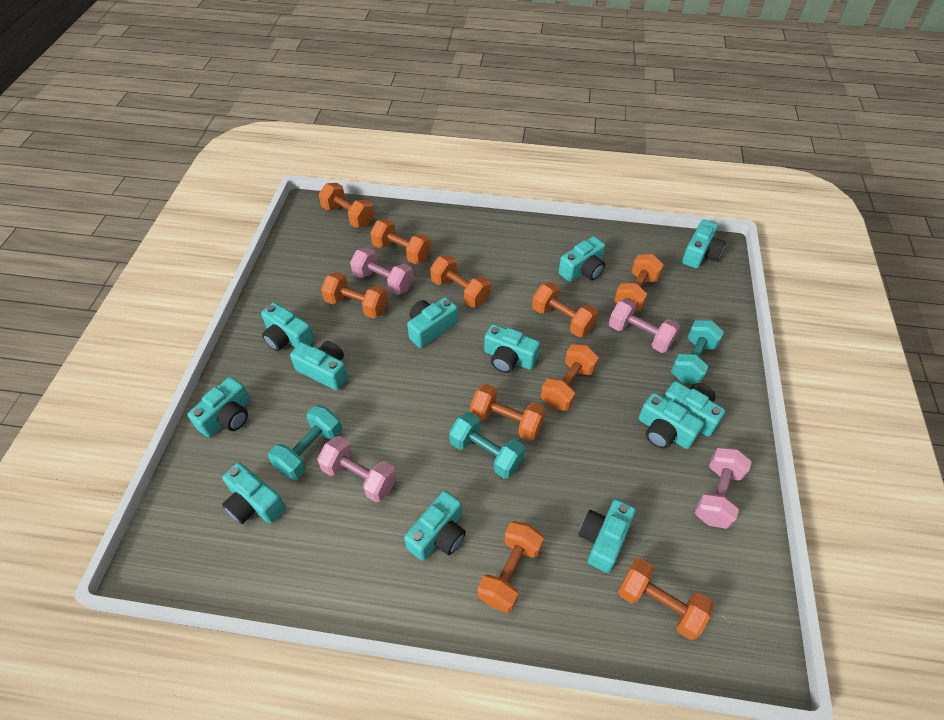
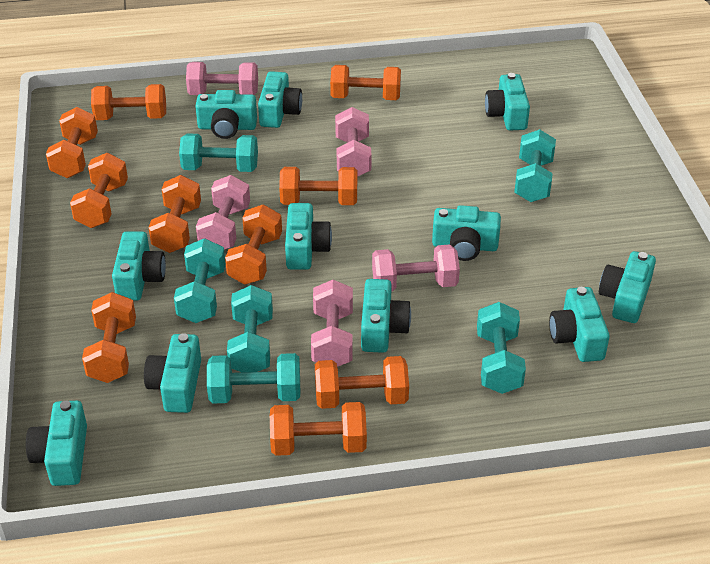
pink dumbbell: 4 -> 5
turquoise camera: 12 -> 11
turquoise dumbbell: 3 -> 6

